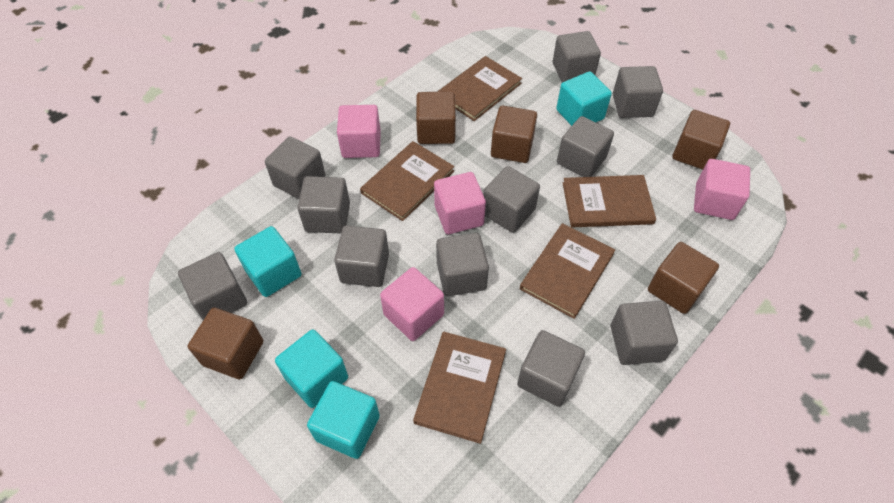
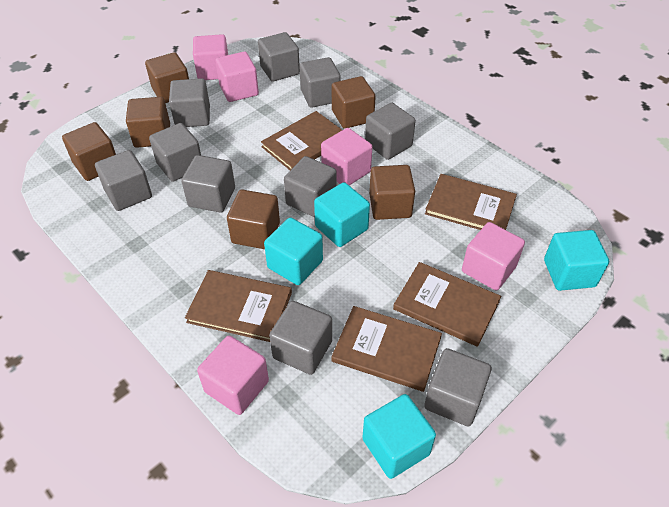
brown cube: 5 -> 6
grey cube: 11 -> 10
pink cube: 4 -> 5

